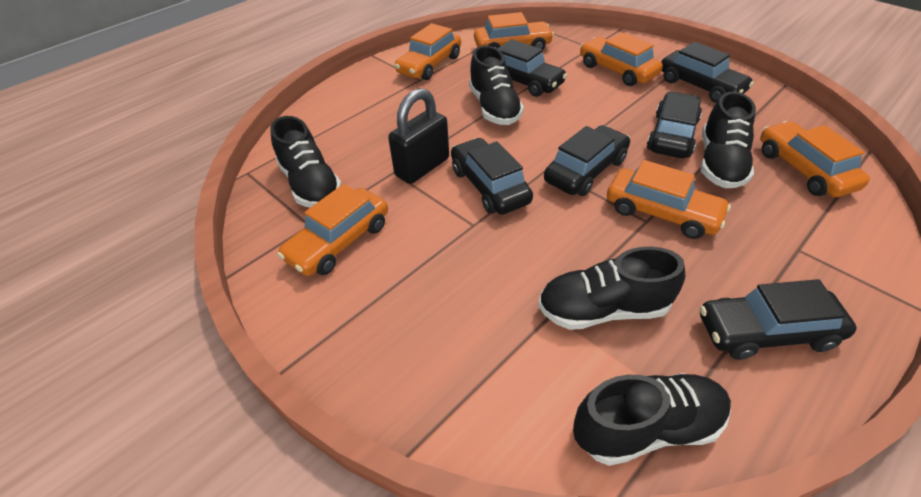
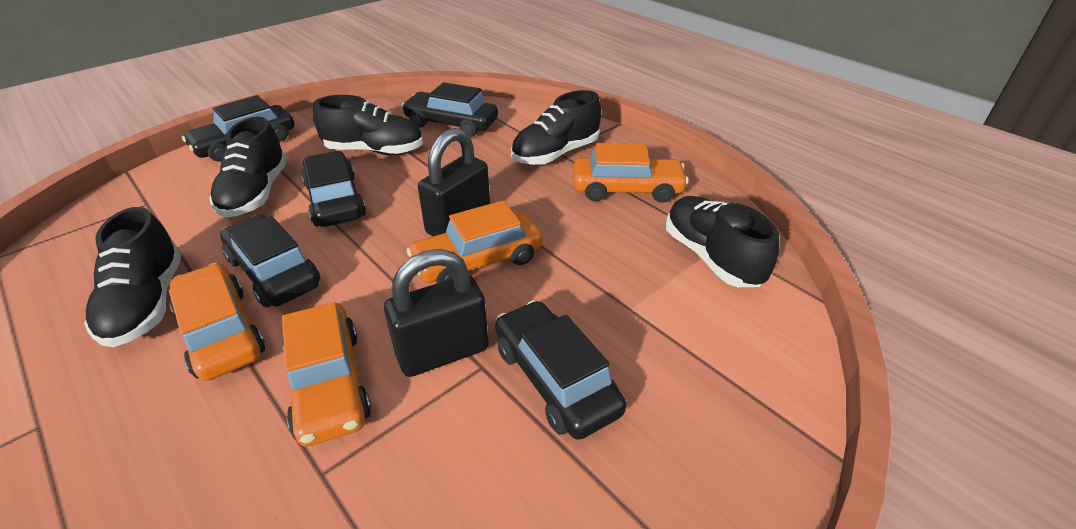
black car: 6 -> 5
black padlock: 1 -> 2
orange car: 6 -> 4

